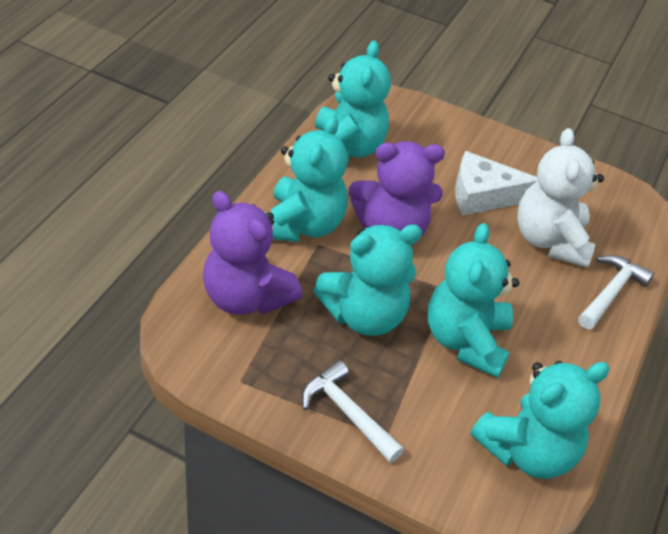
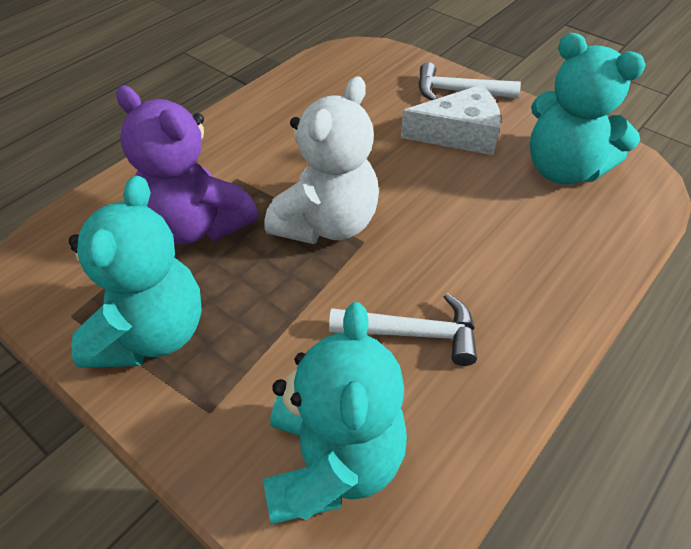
purple teddy bear: 2 -> 1
turquoise teddy bear: 5 -> 3

